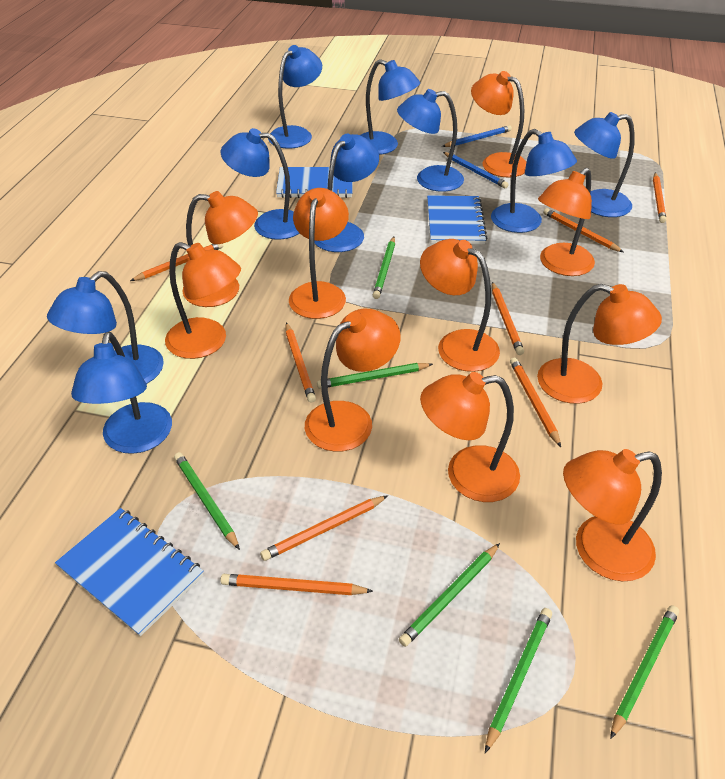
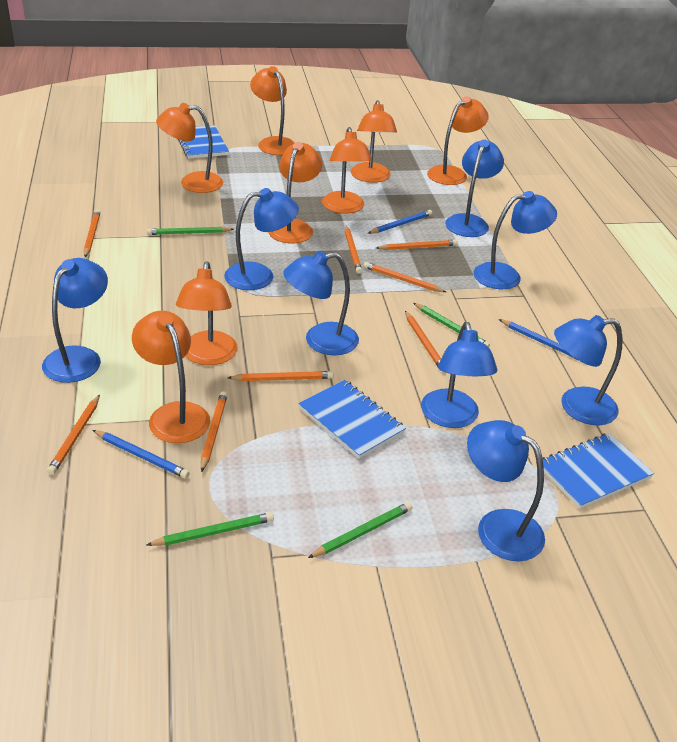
blue lamp: 9 -> 8
blue pencil: 2 -> 3
green pencil: 6 -> 4
orange lamp: 10 -> 8

